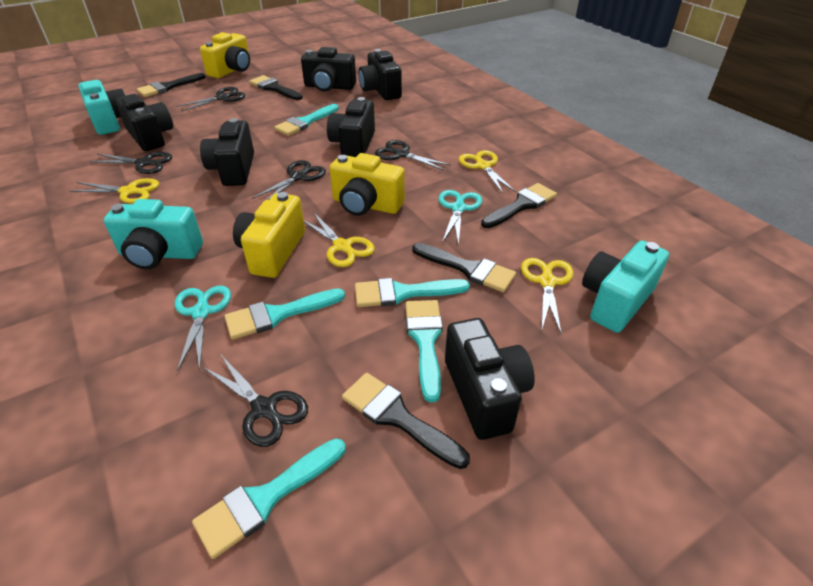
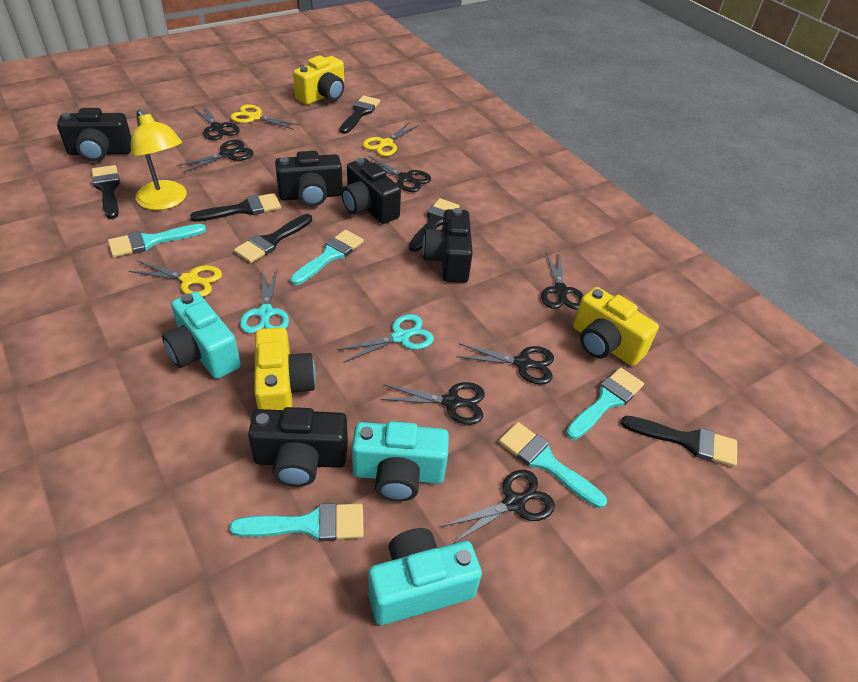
black brush: 5 -> 6
black camera: 6 -> 5
black scissors: 5 -> 7
yellow lamp: 0 -> 1
yellow scissors: 4 -> 3

